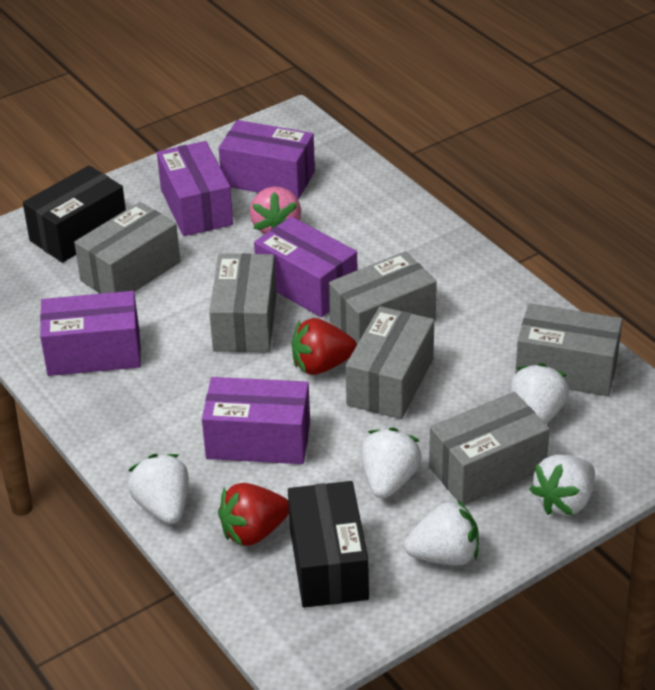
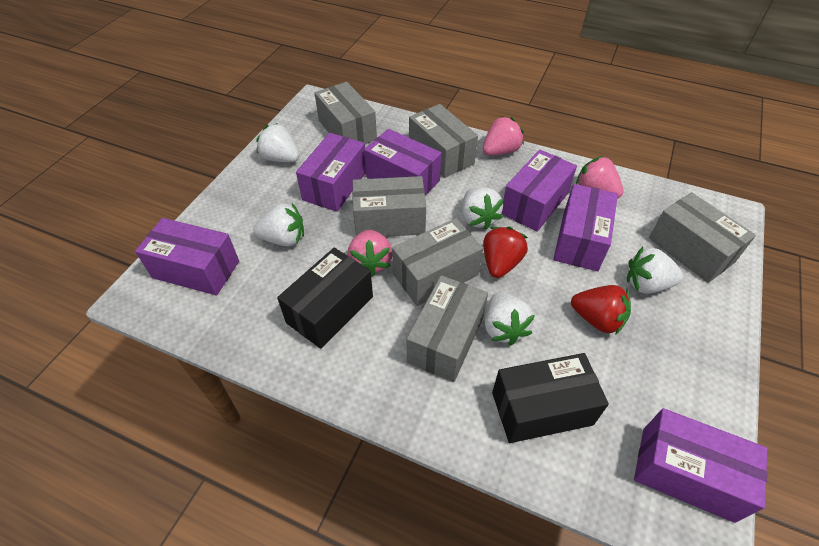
pink strawberry: 1 -> 3
purple box: 5 -> 6

